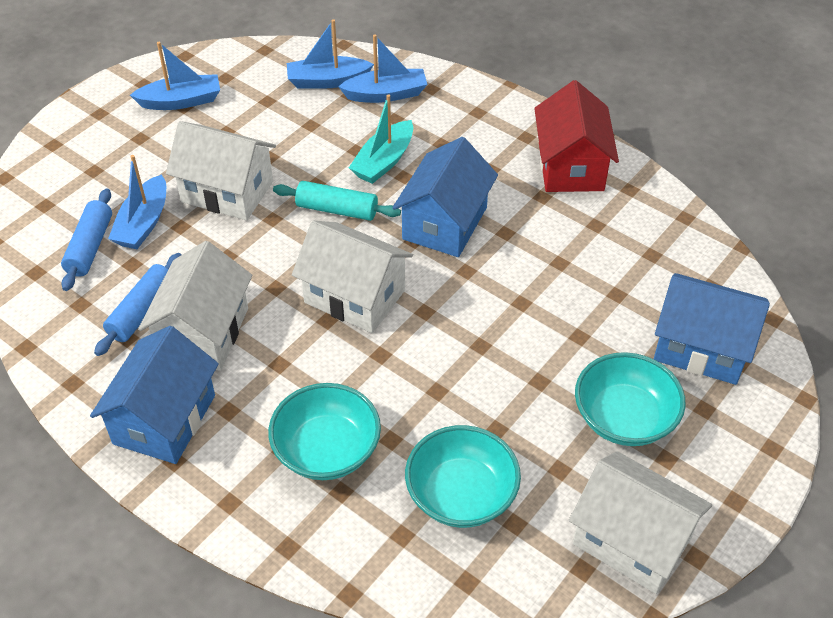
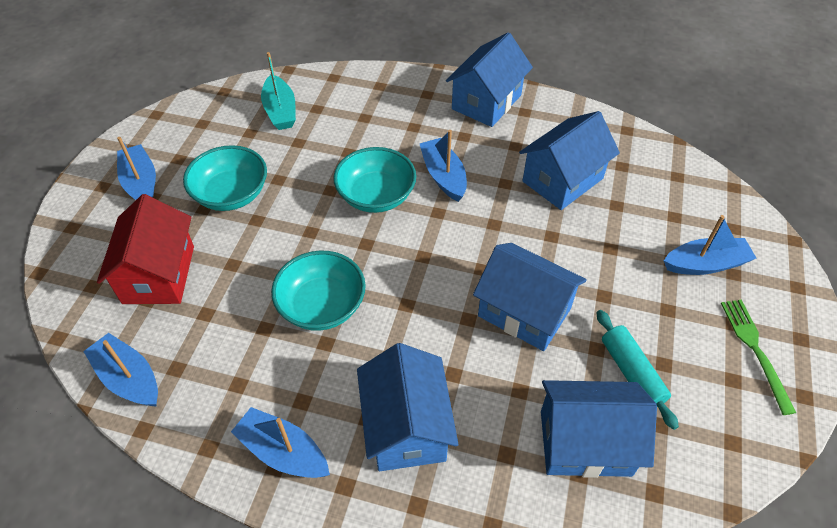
blue boat: 4 -> 5
blue house: 3 -> 5
blue rolling pin: 2 -> 0
green fork: 0 -> 1
white house: 4 -> 0

